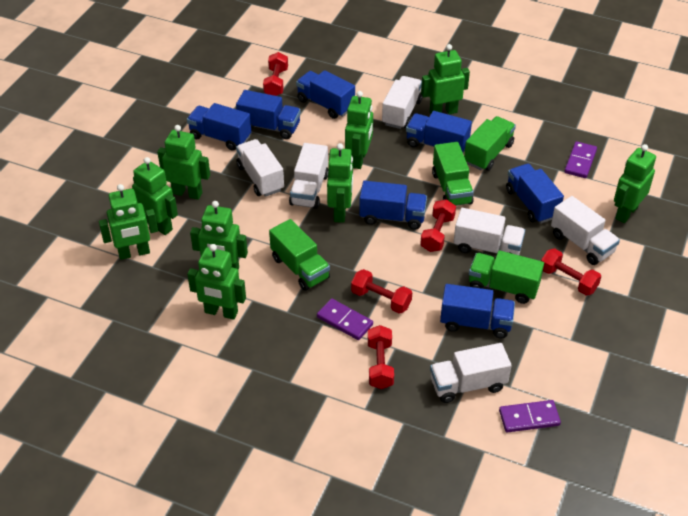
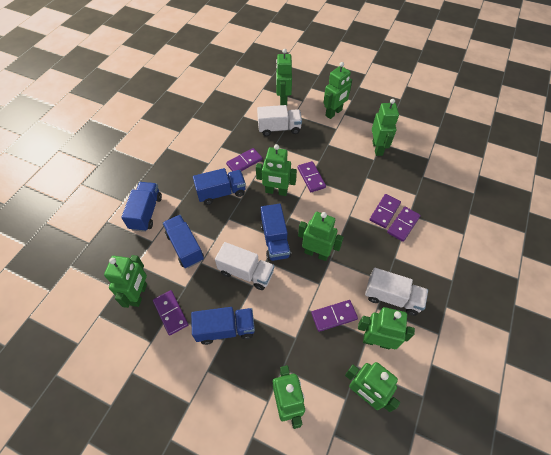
blue truck: 7 -> 5
green truck: 4 -> 0
purple domino: 3 -> 6
red dumbbell: 5 -> 0
white truck: 6 -> 3

